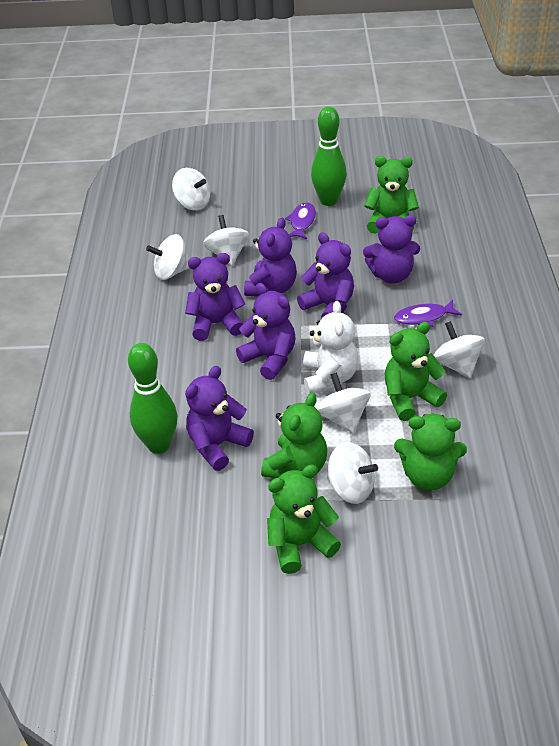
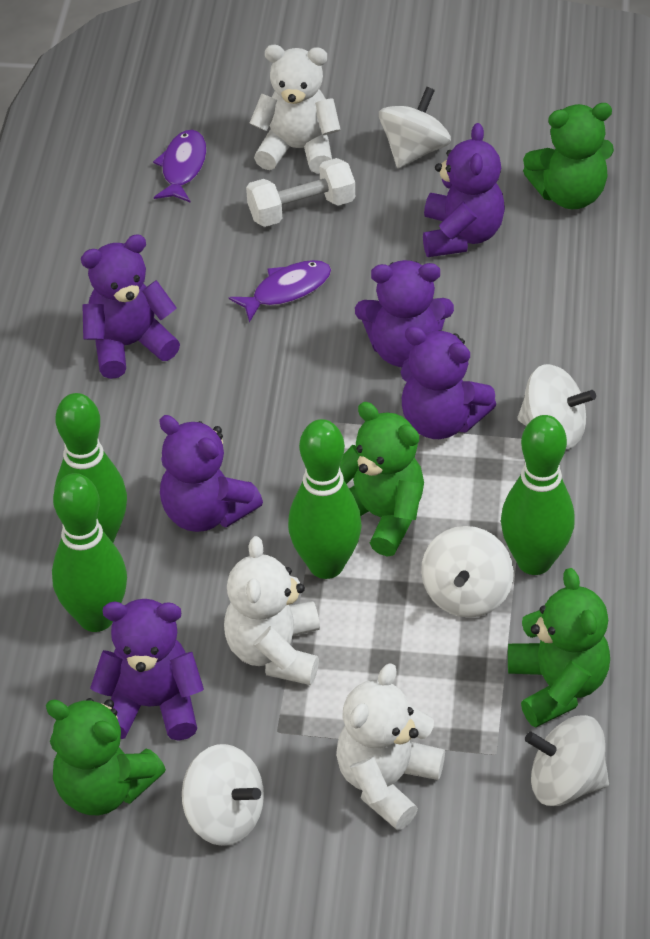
green bowling pin: 2 -> 4
green teddy bear: 5 -> 4
white dumbbell: 0 -> 1
white spinning top: 6 -> 5
white teddy bear: 1 -> 3

